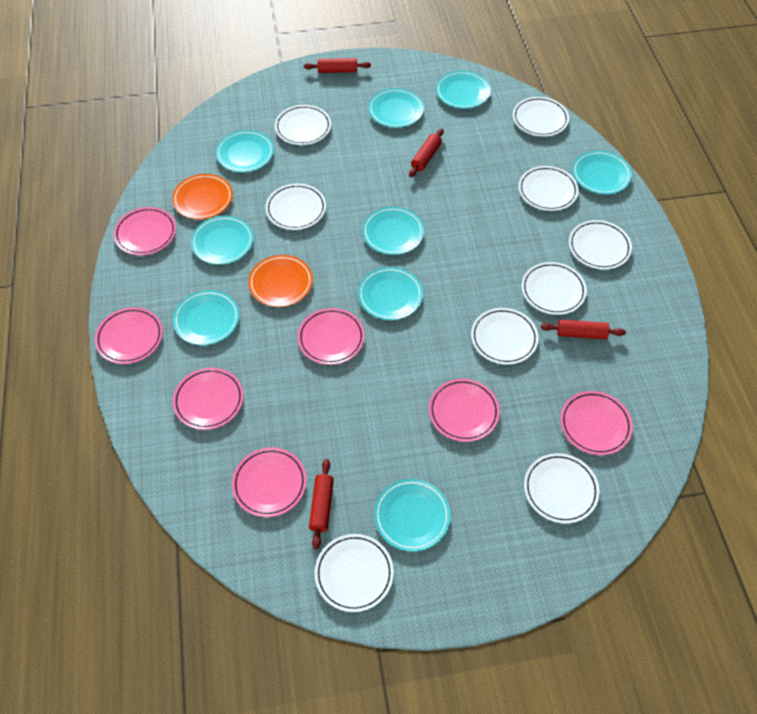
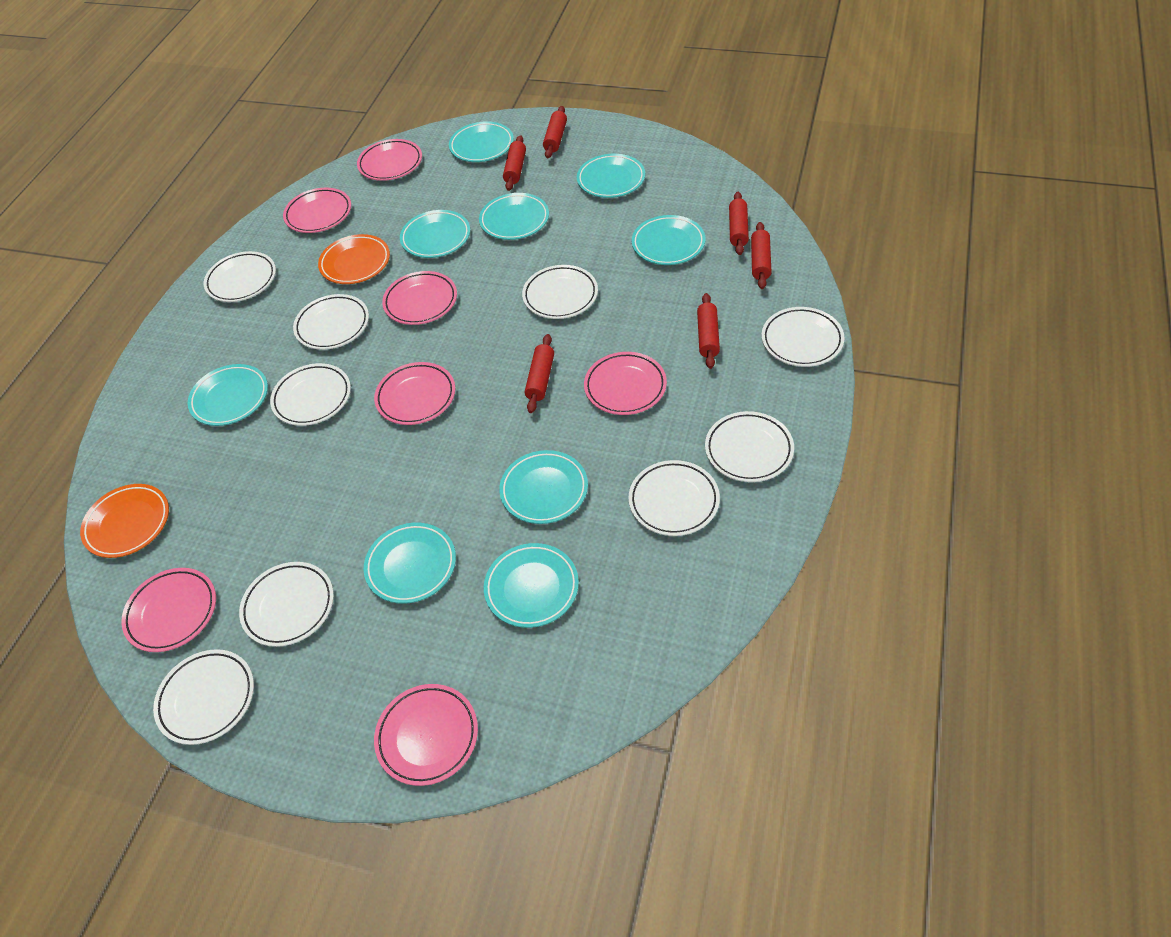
red rolling pin: 4 -> 6

